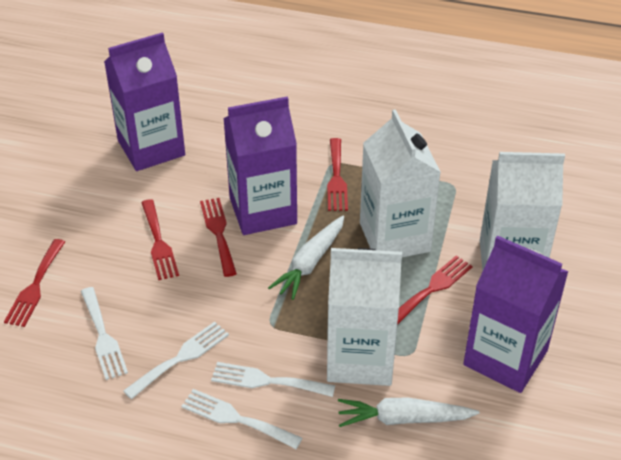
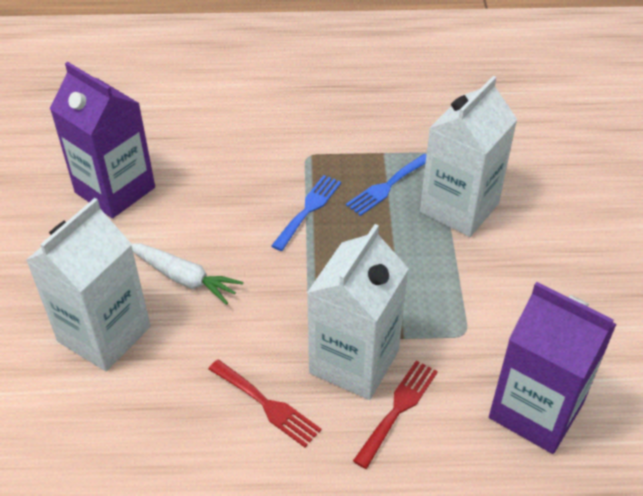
blue fork: 0 -> 2
purple carton: 3 -> 2
red fork: 5 -> 2
white carrot: 2 -> 1
white fork: 4 -> 0

